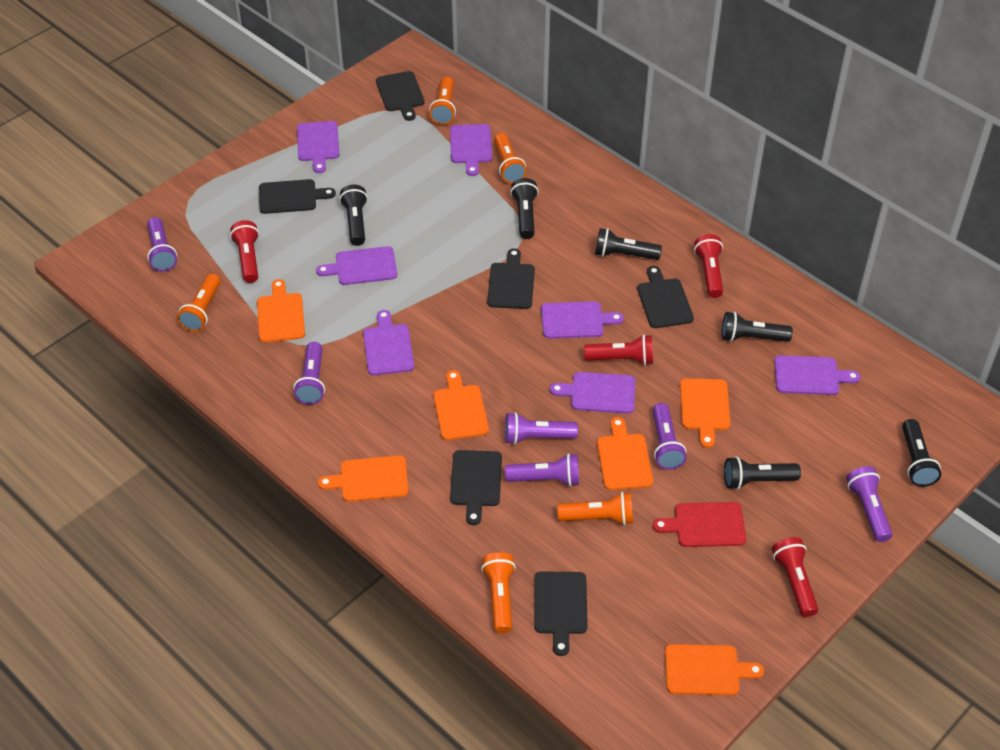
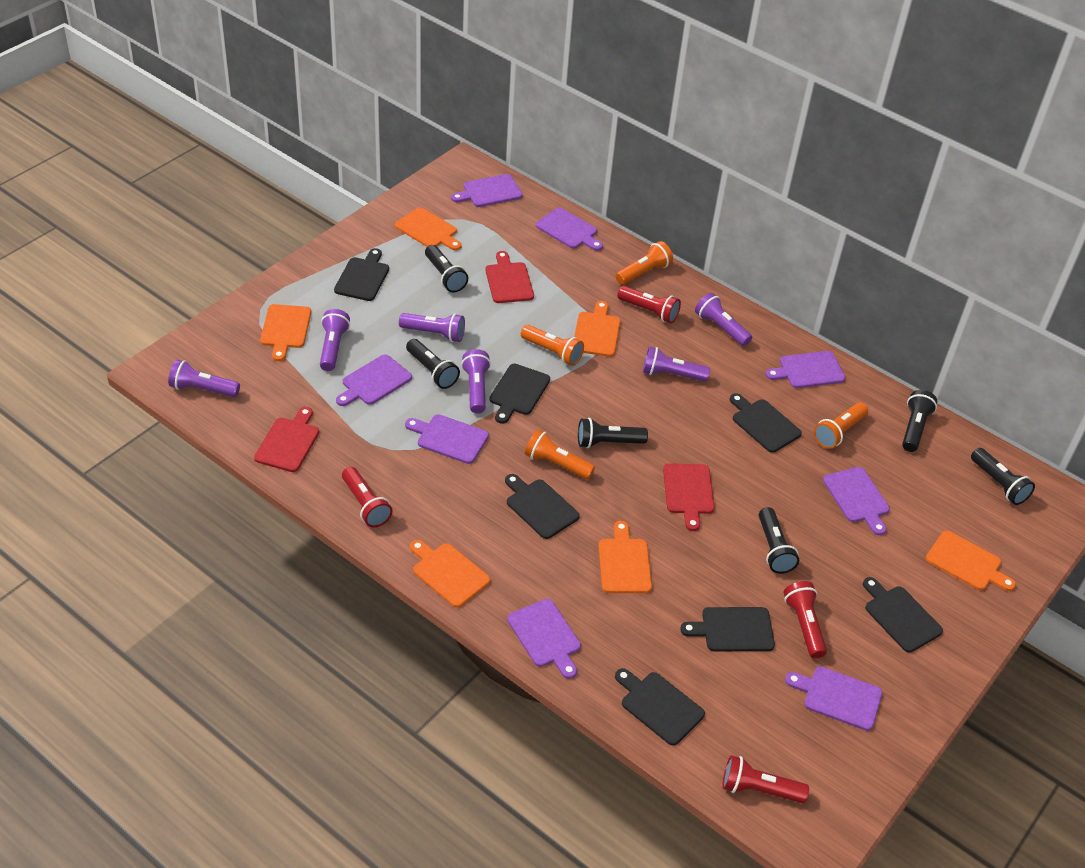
black cutting board: 6 -> 7
orange flashlight: 5 -> 4
purple cutting board: 7 -> 8
red cutting board: 1 -> 3

